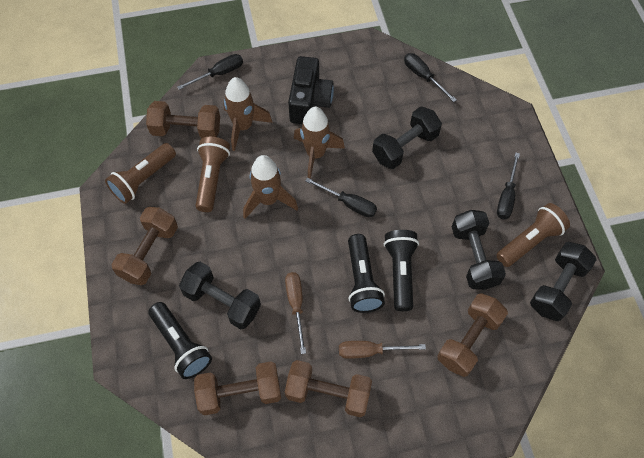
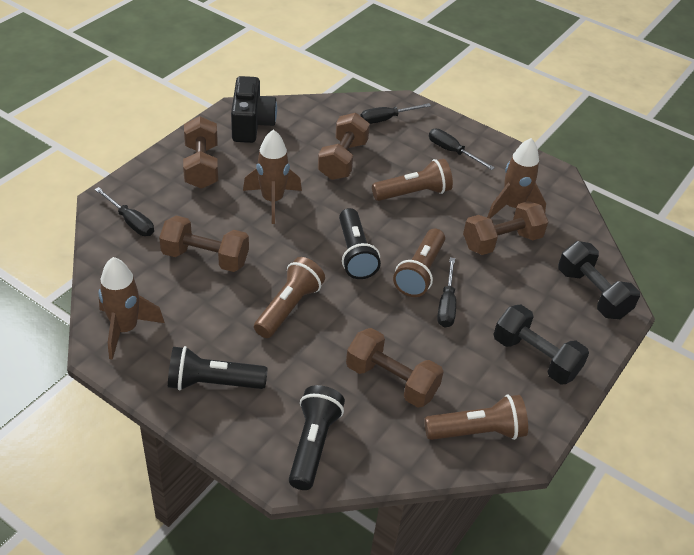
black dumbbell: 4 -> 2
brown flashlight: 3 -> 4
brown screwdriver: 2 -> 0

